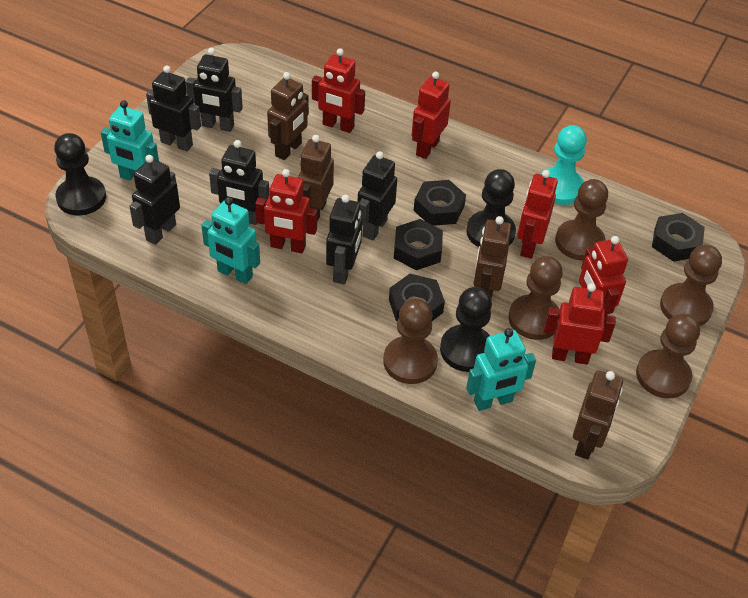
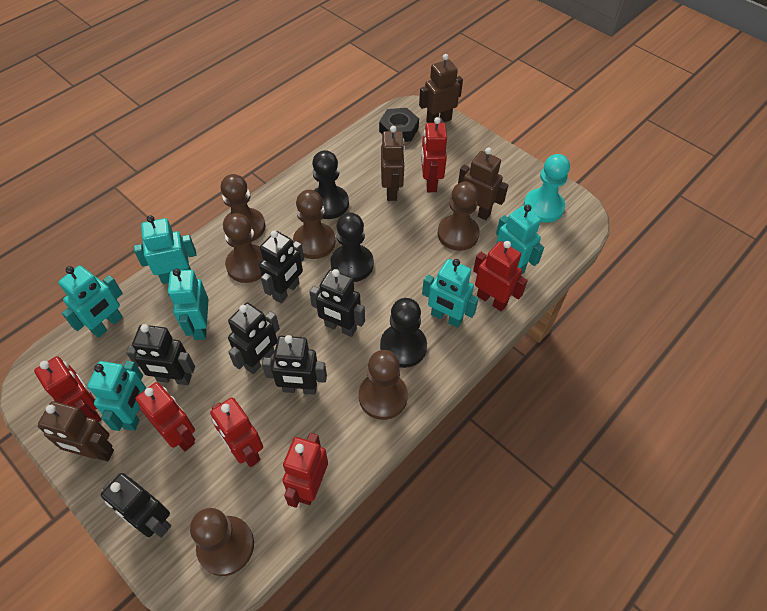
black nut: 4 -> 1
brown pawn: 5 -> 6
turquoise robot: 3 -> 6

